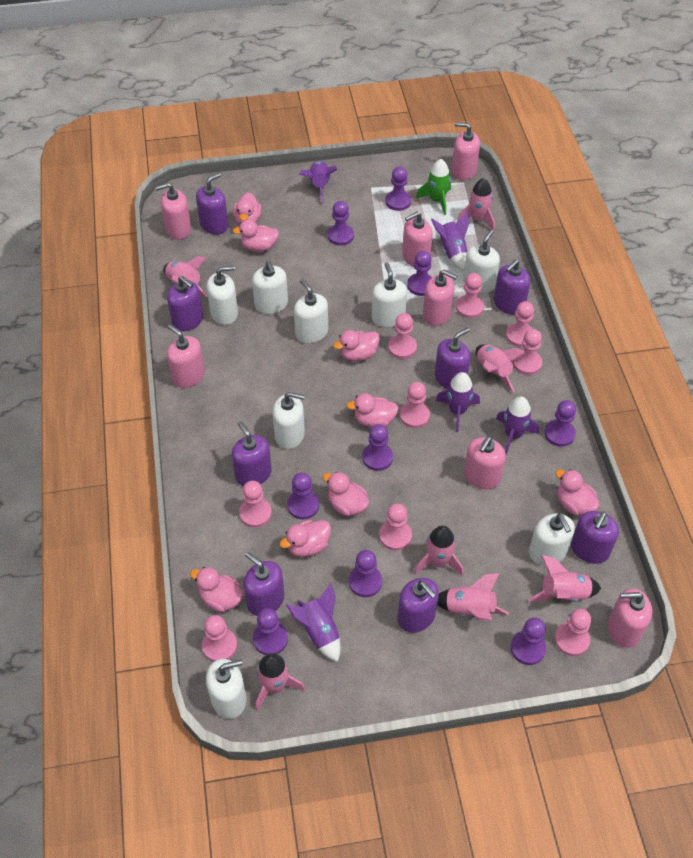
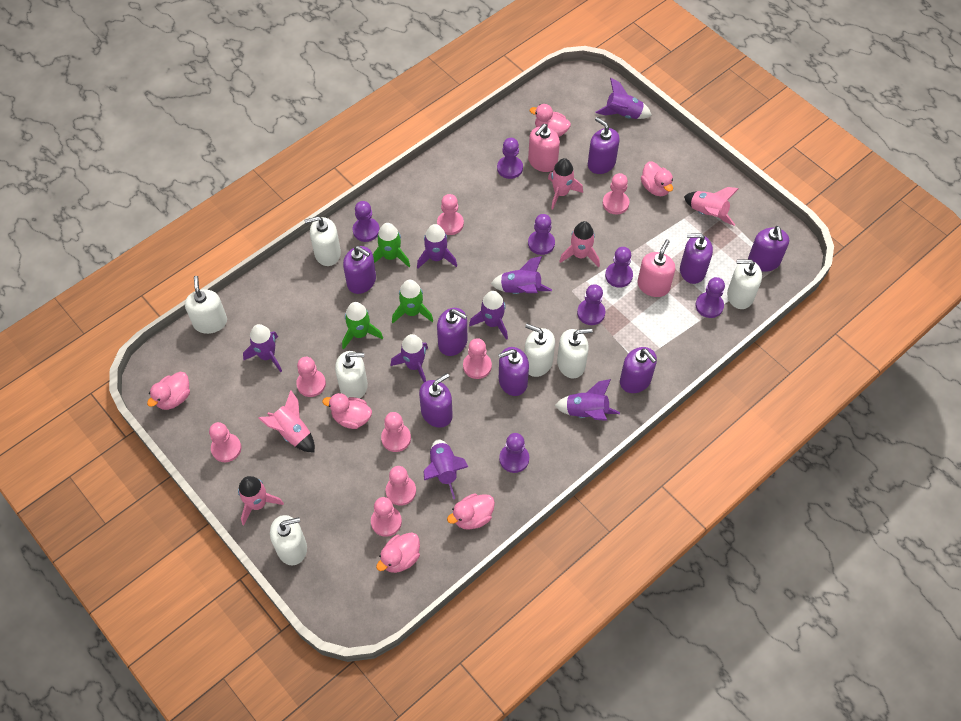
green rocket: 1 -> 3
pink duck: 8 -> 6
pink pawn: 9 -> 8
pink rocket: 7 -> 5
pink soap dispenser: 7 -> 2
purple pawn: 9 -> 7
purple rocket: 5 -> 8
white soap dispenser: 8 -> 7

